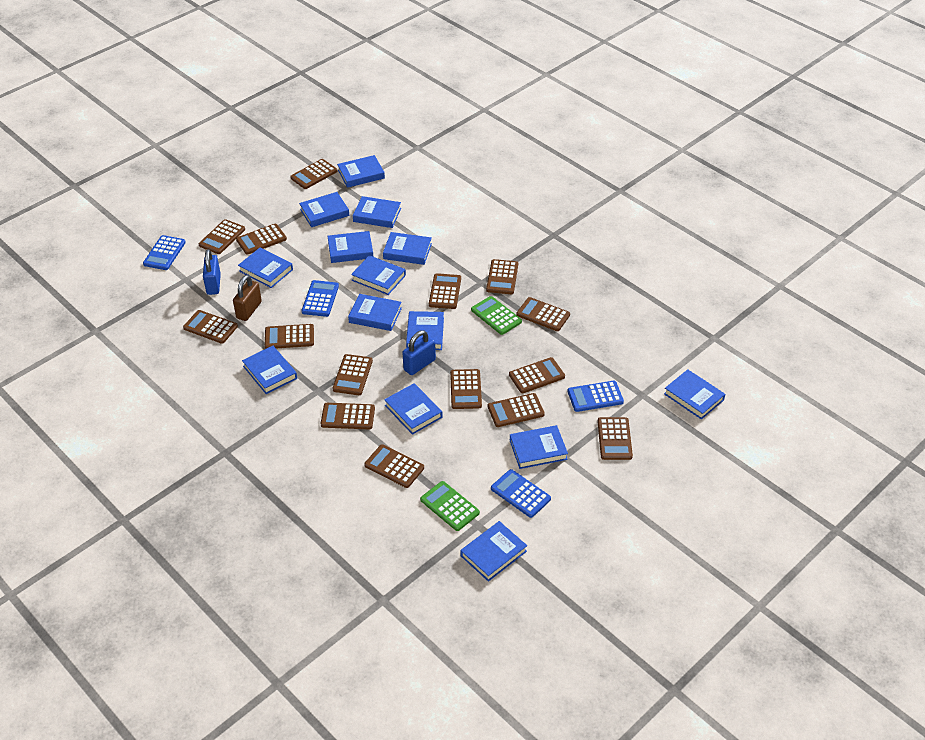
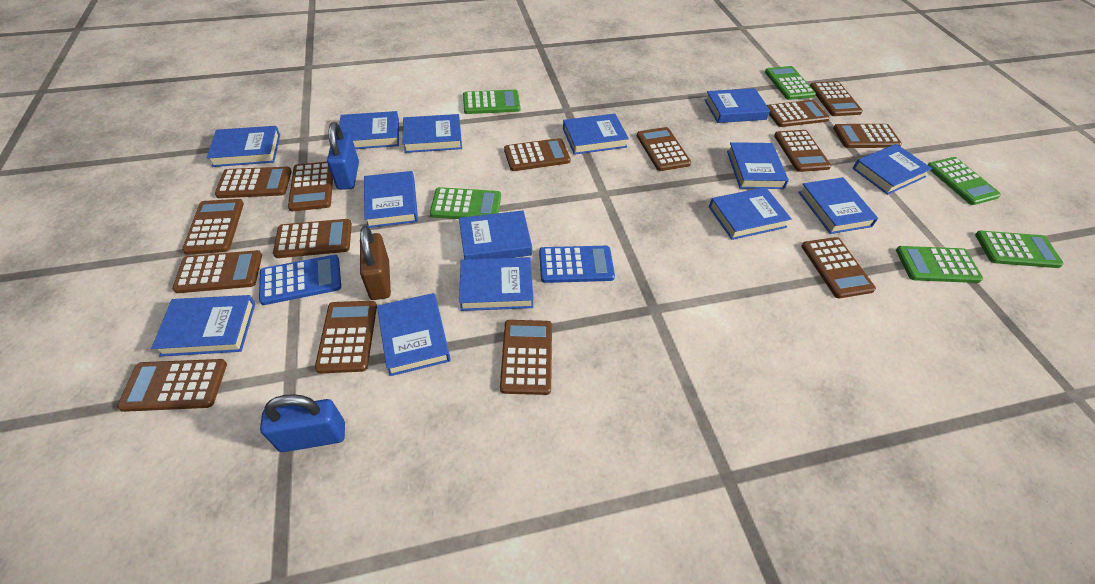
blue calculator: 4 -> 2
green calculator: 2 -> 6

